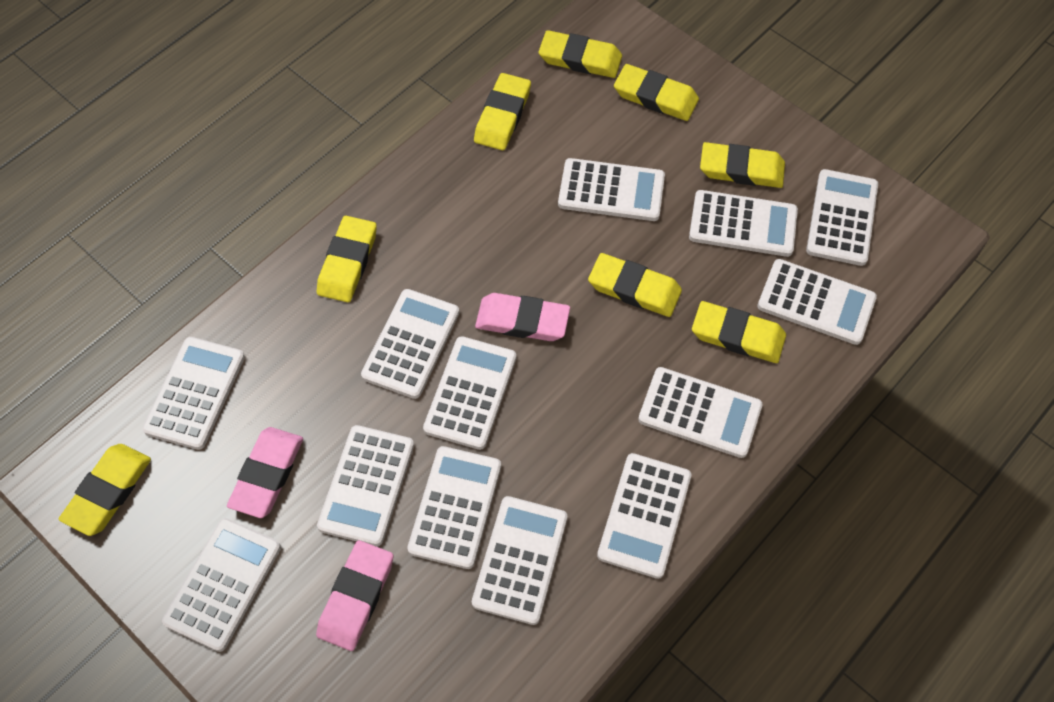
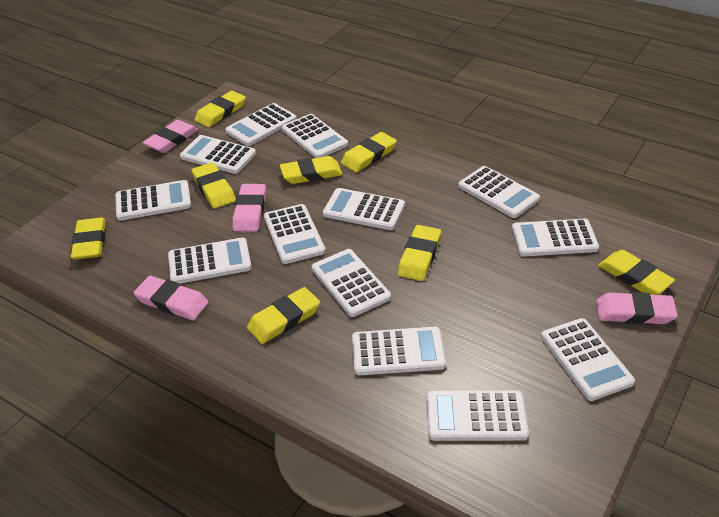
pink eraser: 3 -> 4

